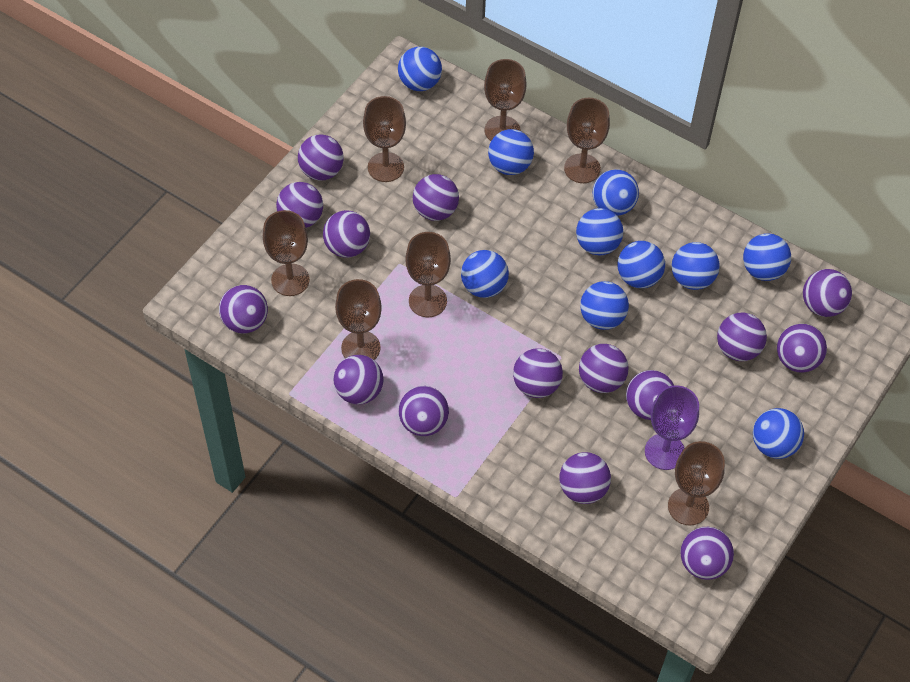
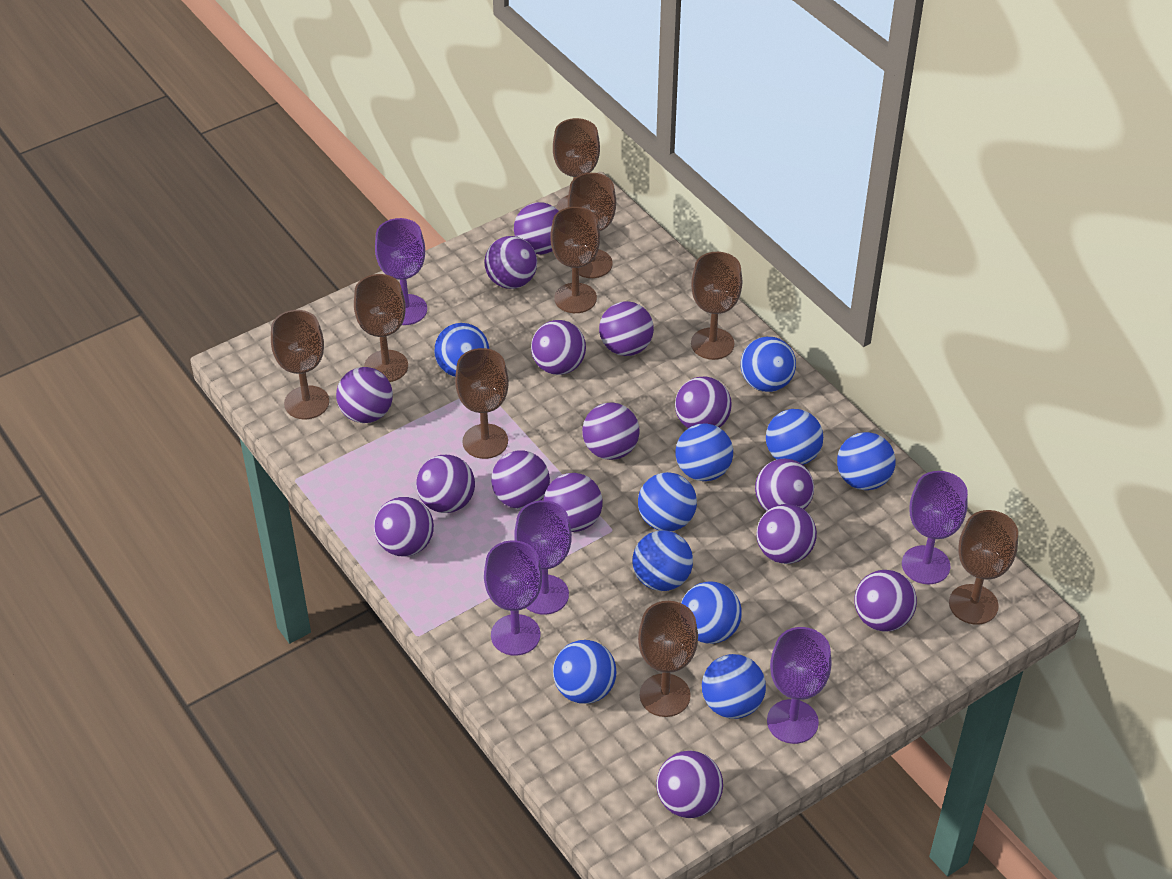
brown goblet: 7 -> 9
purple goblet: 1 -> 5

